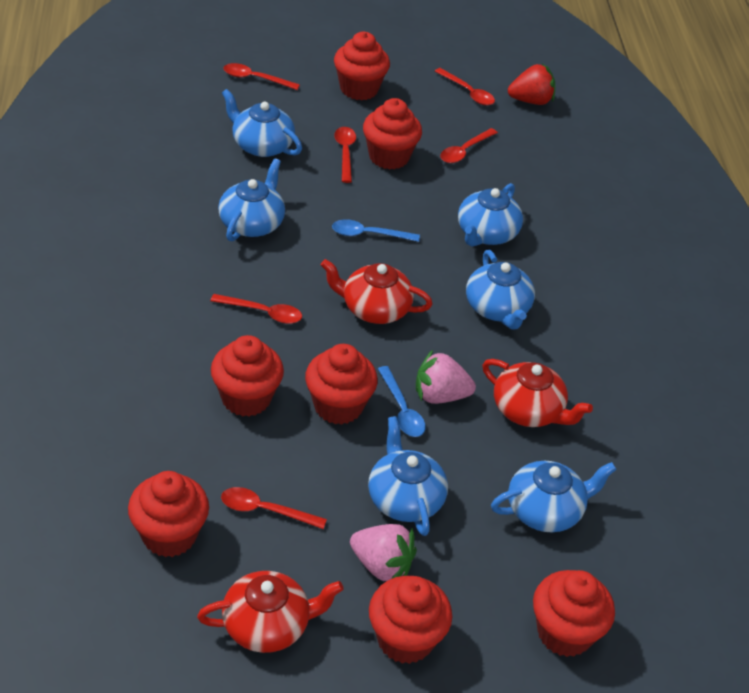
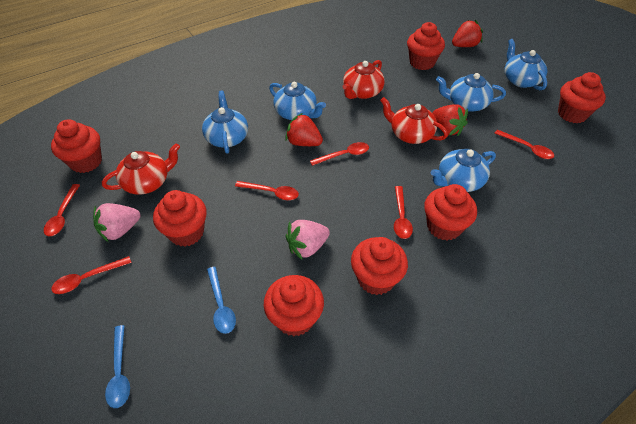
blue teapot: 6 -> 5
red strawberry: 1 -> 3

